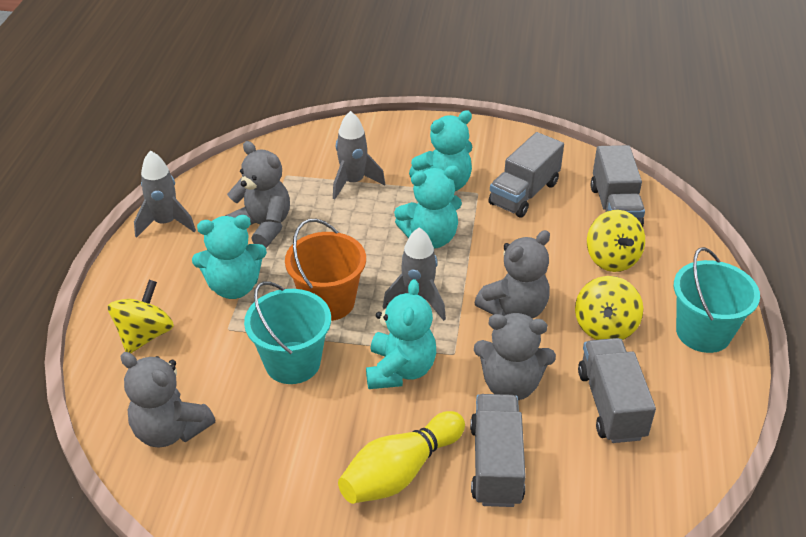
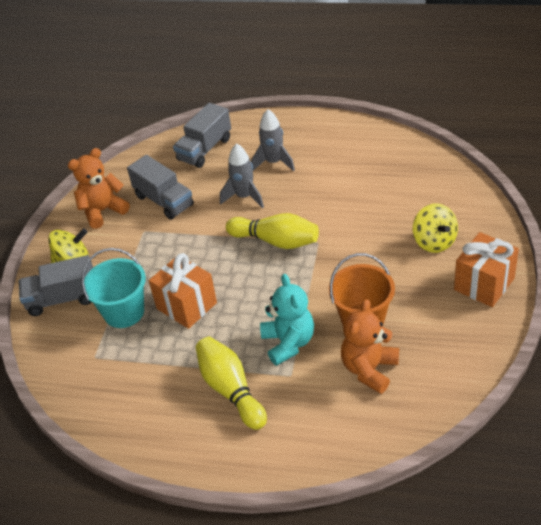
grey rocket: 3 -> 2
grey teddy bear: 4 -> 0
grey truck: 4 -> 3
orange gift: 0 -> 2
orange teddy bear: 0 -> 2
turquoise bucket: 2 -> 1
turquoise teddy bear: 4 -> 1
yellow bowling pin: 1 -> 2
yellow spinning top: 3 -> 2

